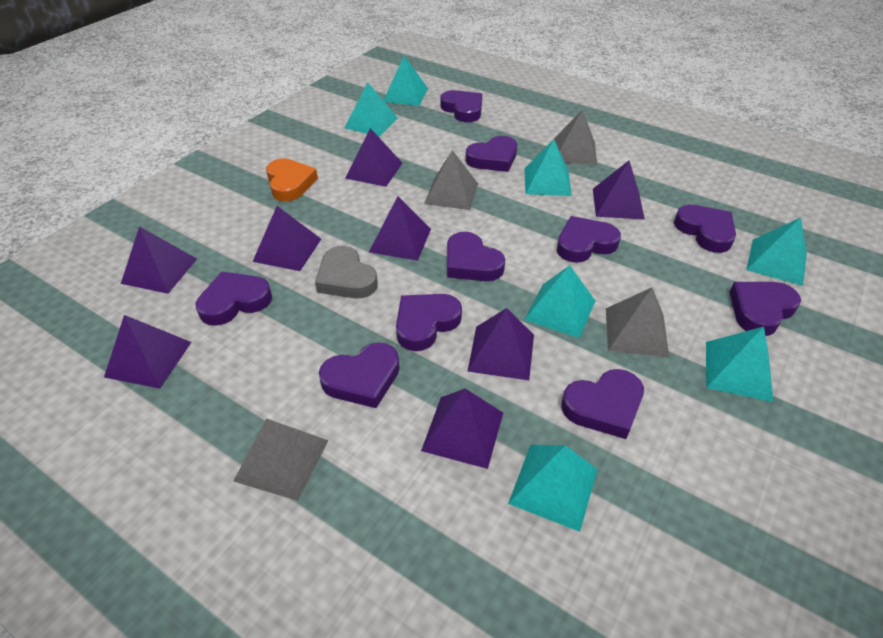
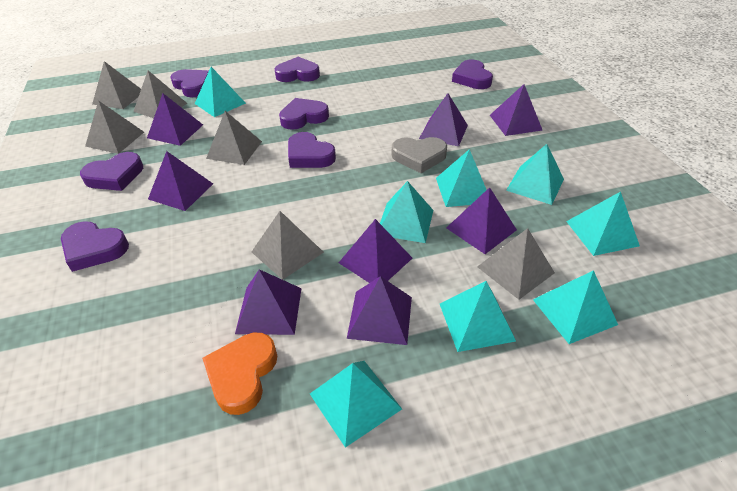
grey pyramid: 4 -> 6
purple heart: 10 -> 7
turquoise pyramid: 7 -> 8

